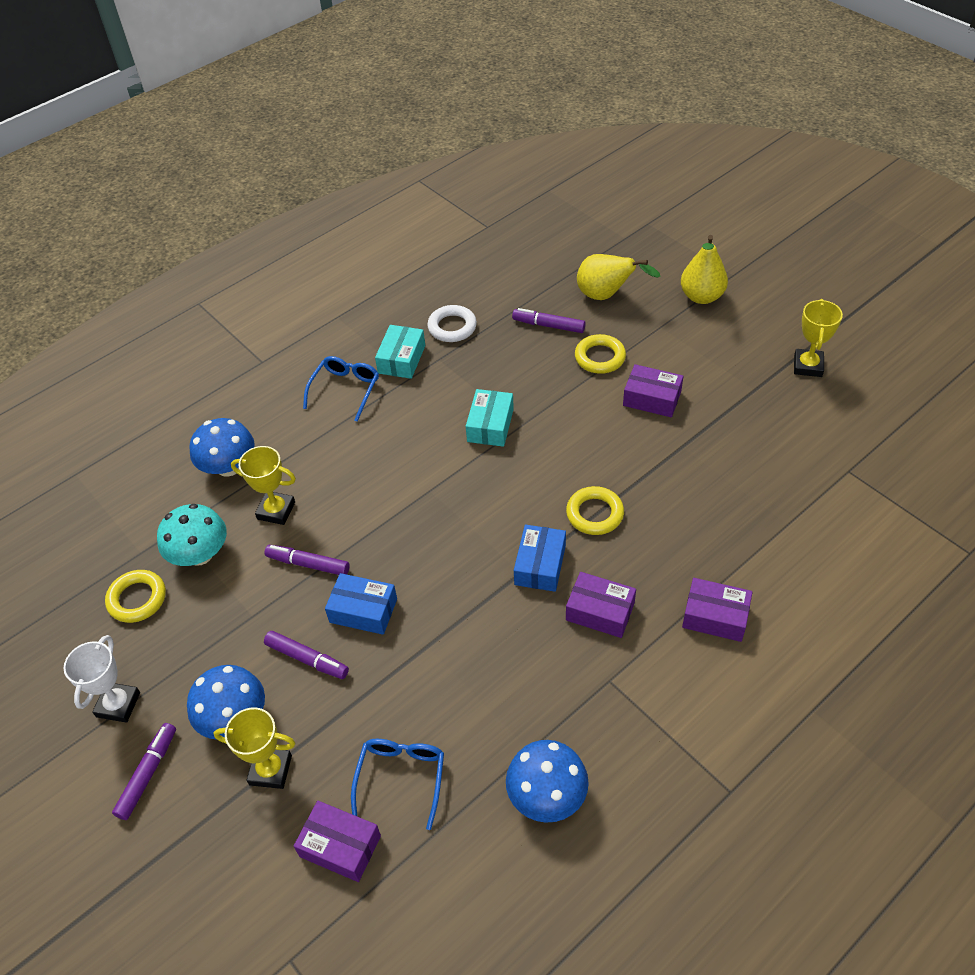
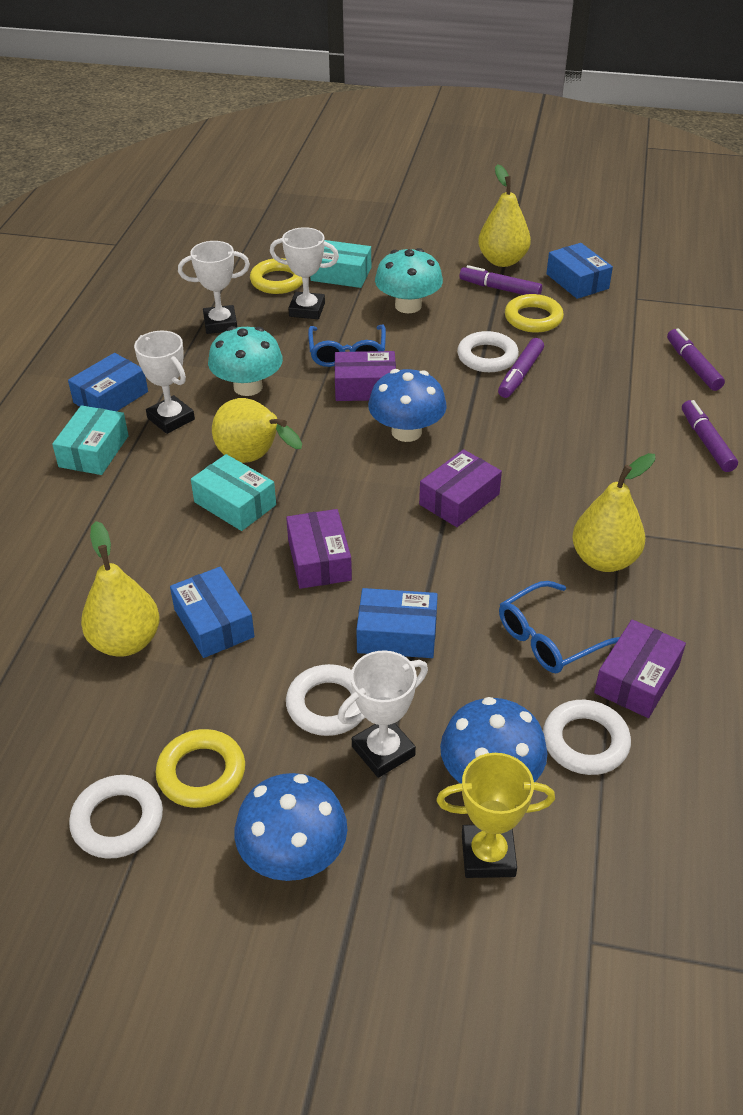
blue box: 2 -> 4
turquoise box: 2 -> 3
turquoise mushroom: 1 -> 2
white ring: 1 -> 4
white trophy: 1 -> 4
yellow pear: 2 -> 4
yellow trophy: 3 -> 1

